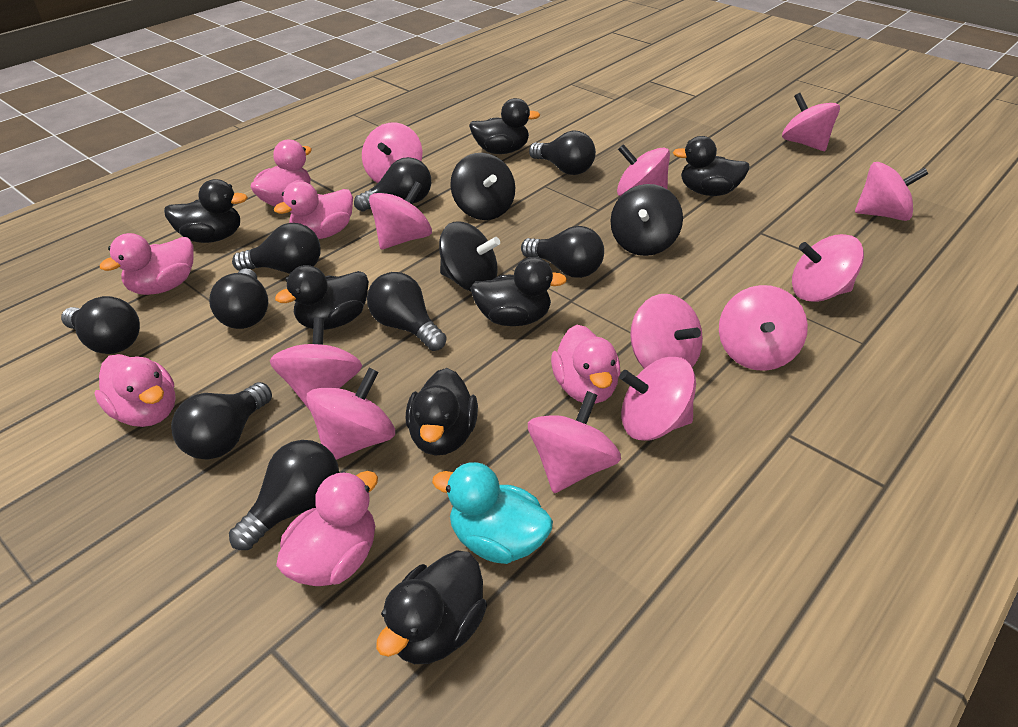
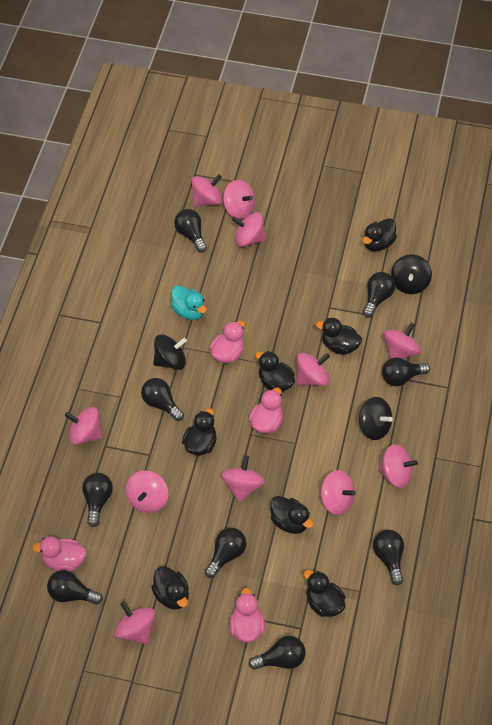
pink duck: 6 -> 4
pink spinning top: 12 -> 11

